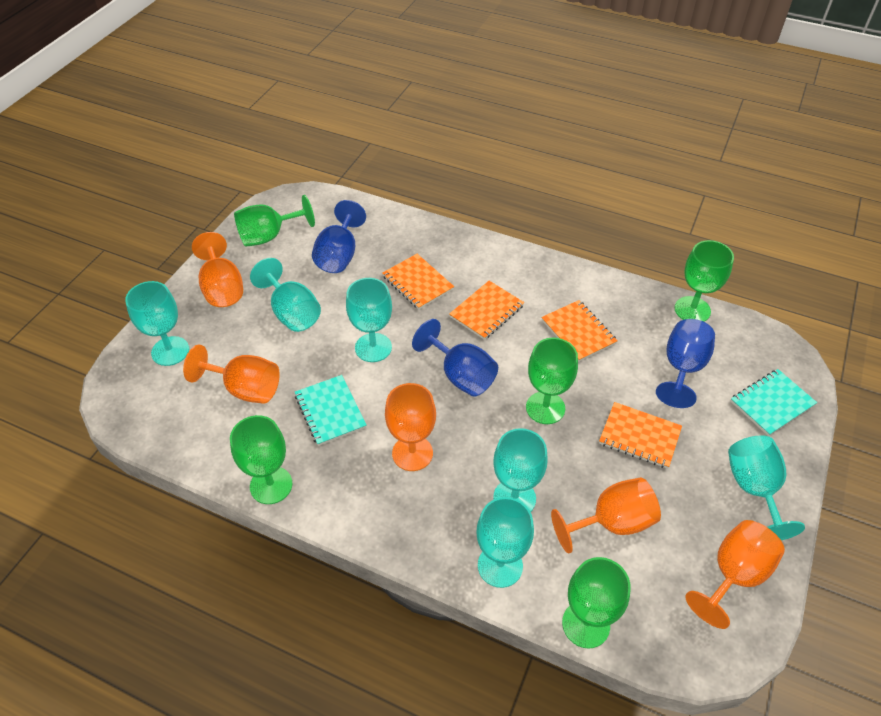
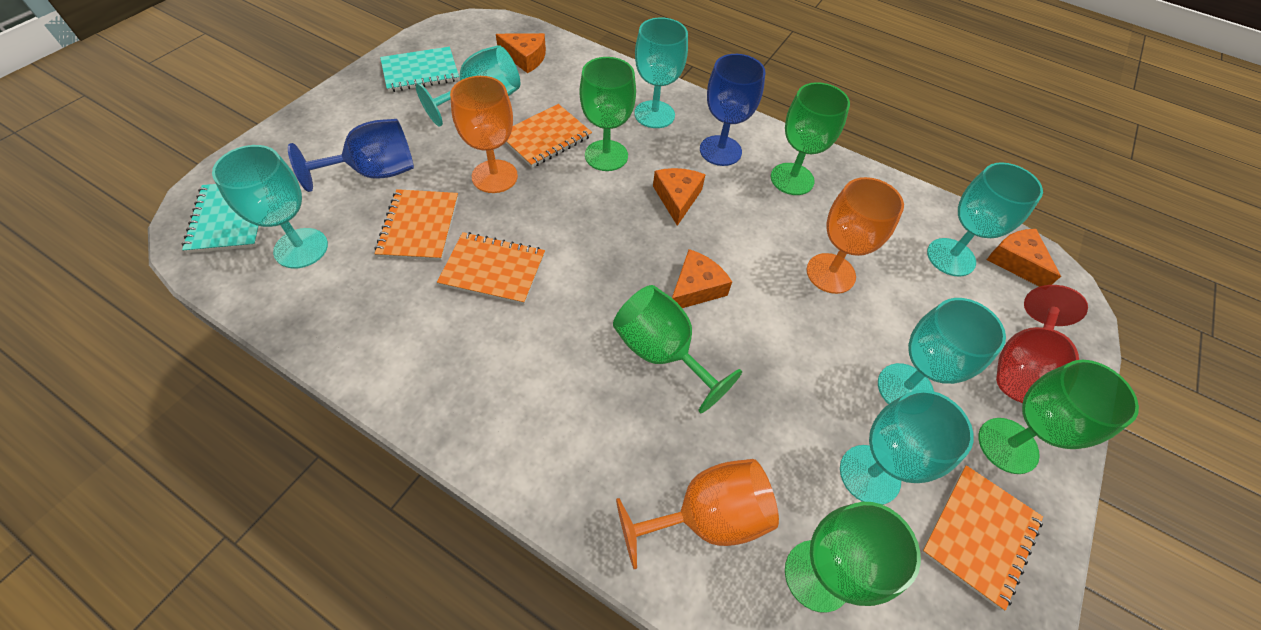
blue goblet: 3 -> 2
orange cheese: 0 -> 4
orange goblet: 5 -> 3
red goblet: 0 -> 1

